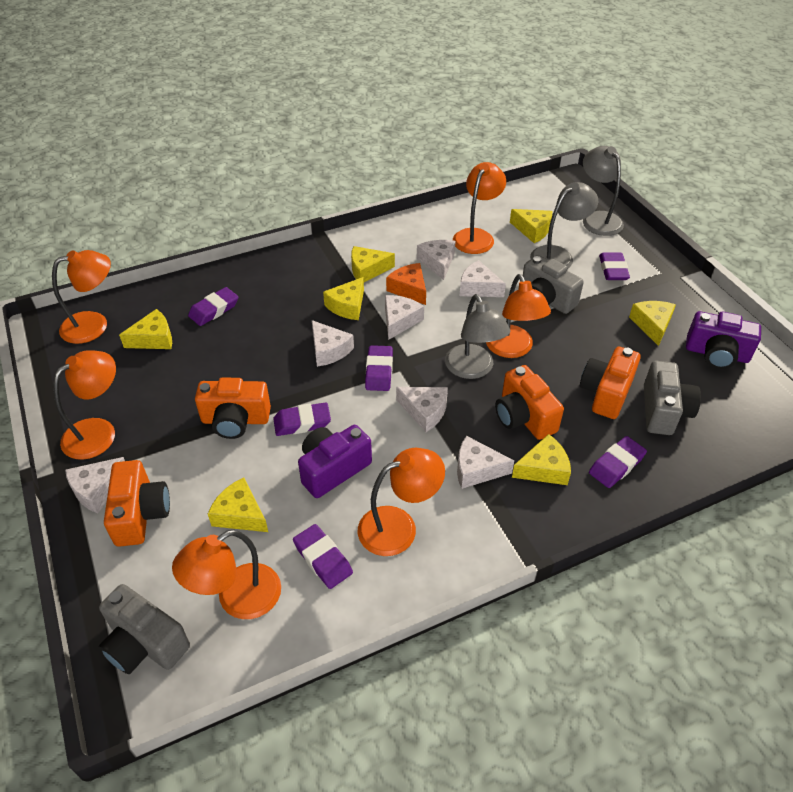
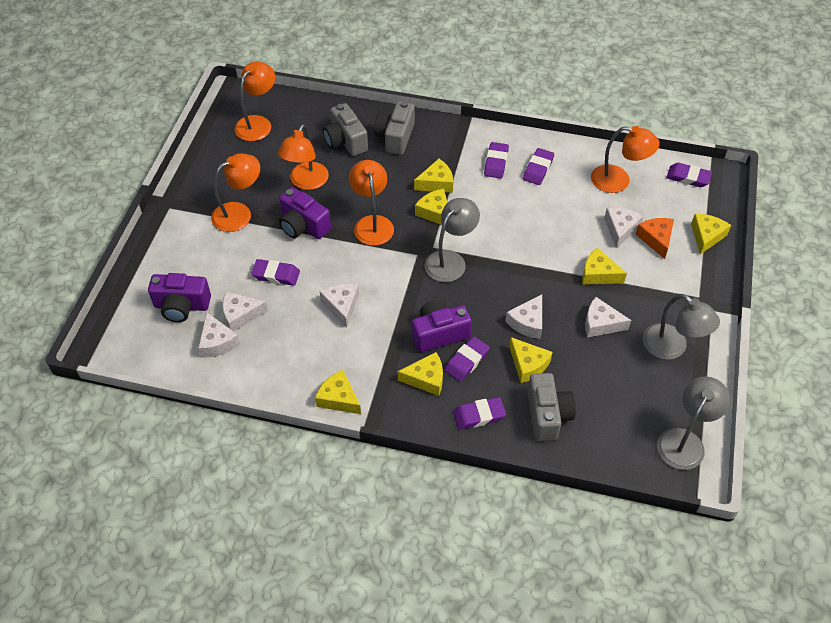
orange camera: 4 -> 0
orange lamp: 6 -> 5
purple camera: 2 -> 3
white cheese: 7 -> 6

